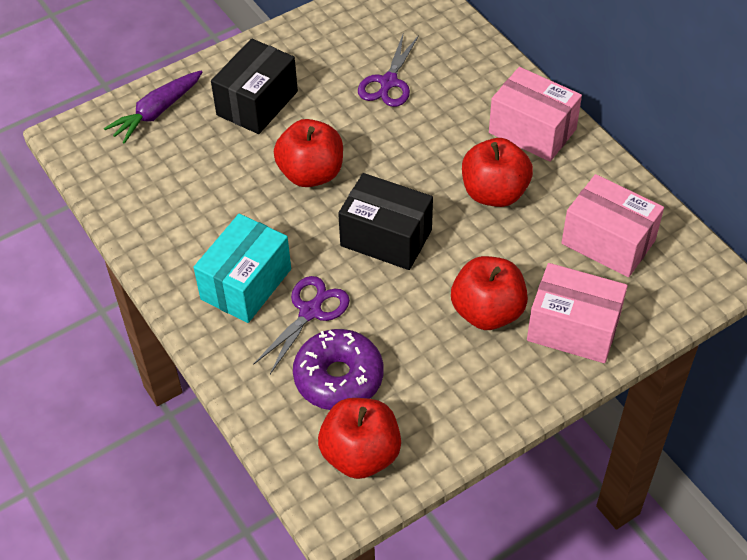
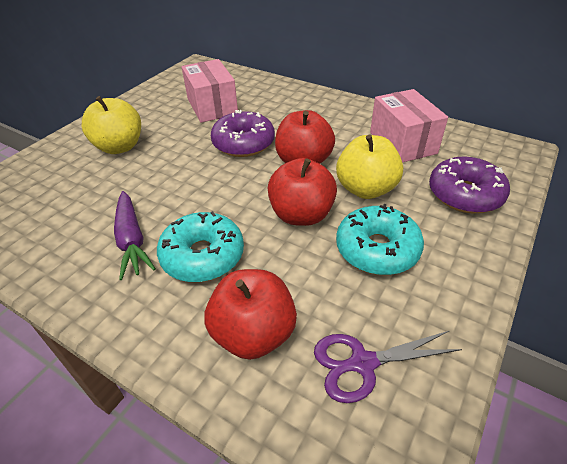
black box: 2 -> 0
pink box: 3 -> 2
purple donut: 1 -> 2
purple scissors: 2 -> 1
red apple: 4 -> 3
turquoise box: 1 -> 0
turquoise donut: 0 -> 2
yellow apple: 0 -> 2

